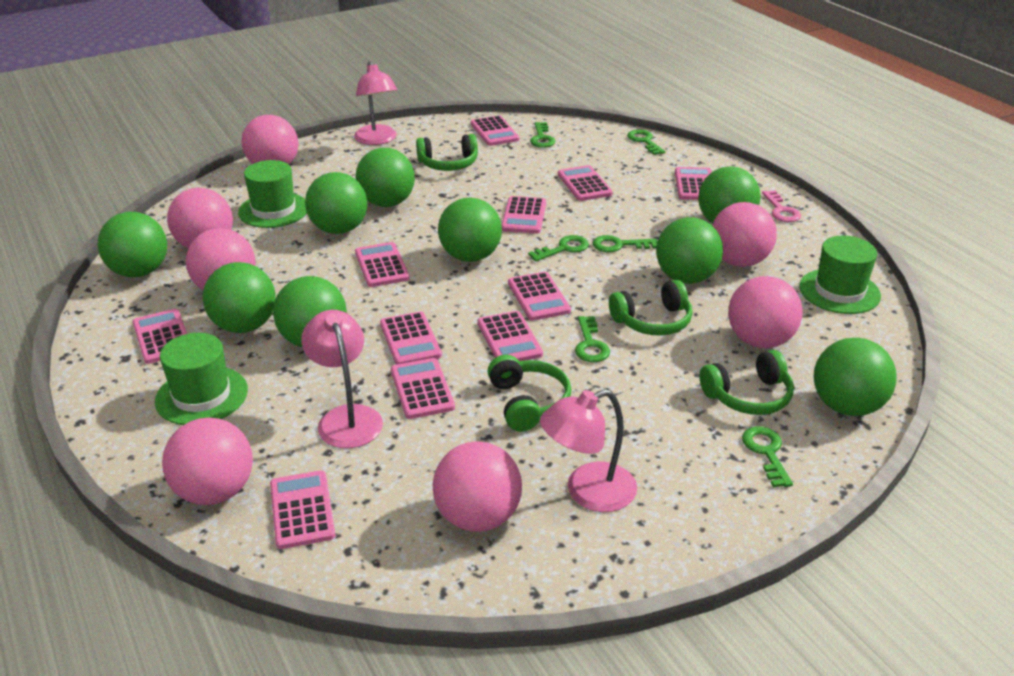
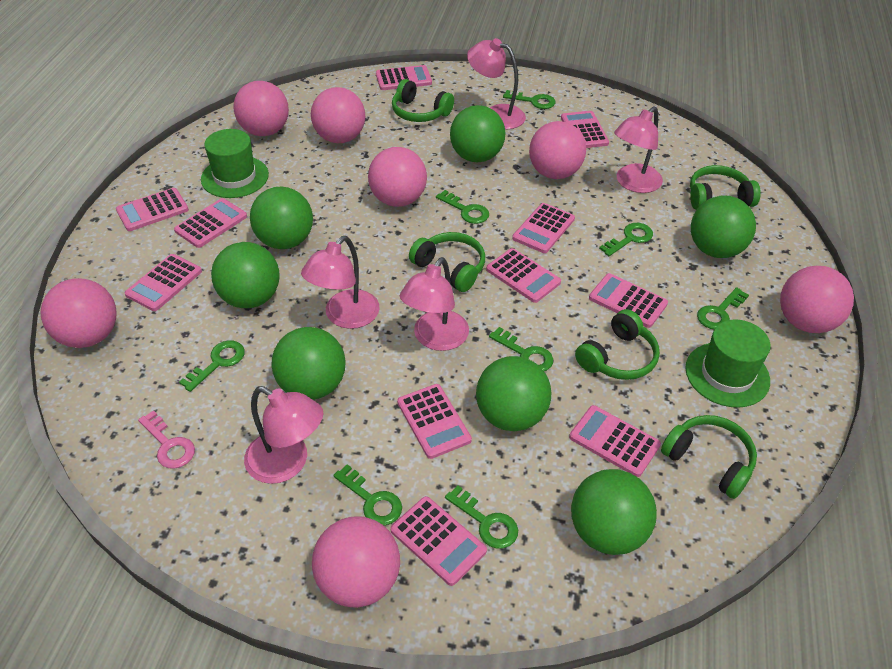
green ball: 9 -> 7
green hat: 3 -> 2
green headphones: 4 -> 5
green key: 6 -> 8
pink lamp: 3 -> 5

